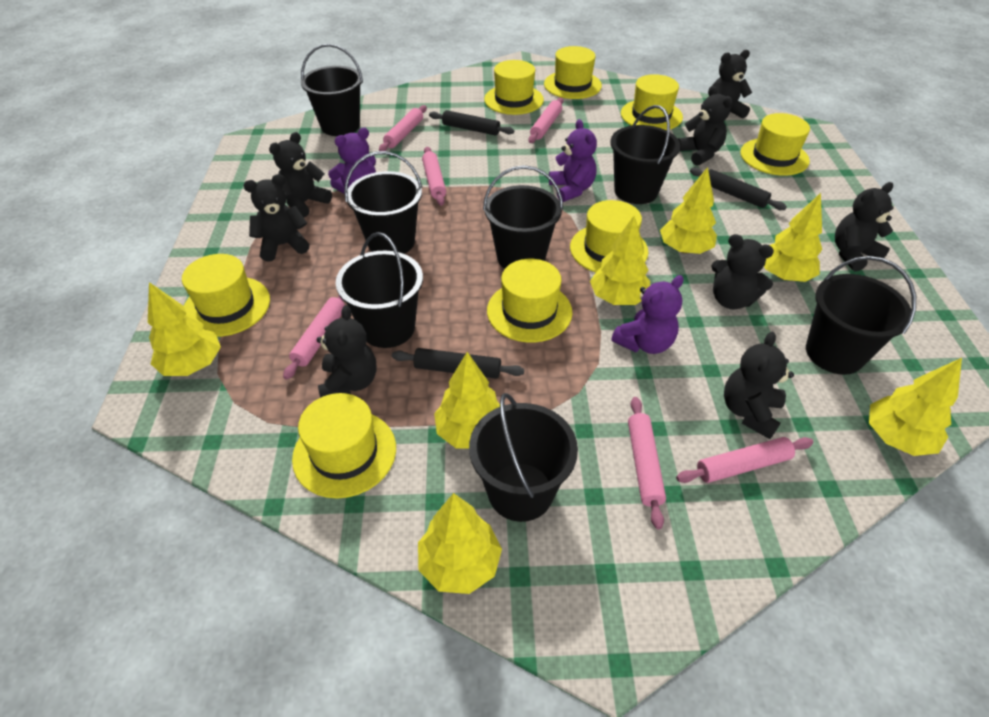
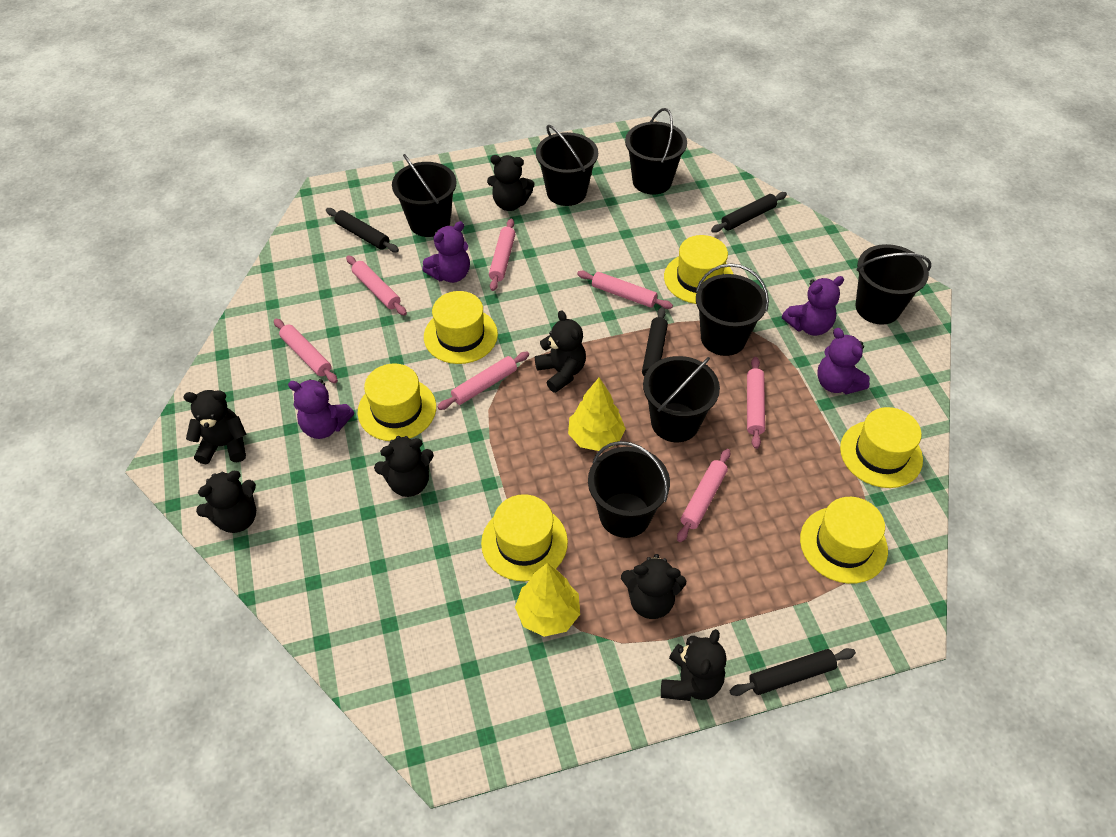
black rolling pin: 3 -> 4
black teddy bear: 8 -> 7
pink rolling pin: 6 -> 7
purple teddy bear: 3 -> 4
yellow hat: 8 -> 6
yellow tree: 7 -> 2

